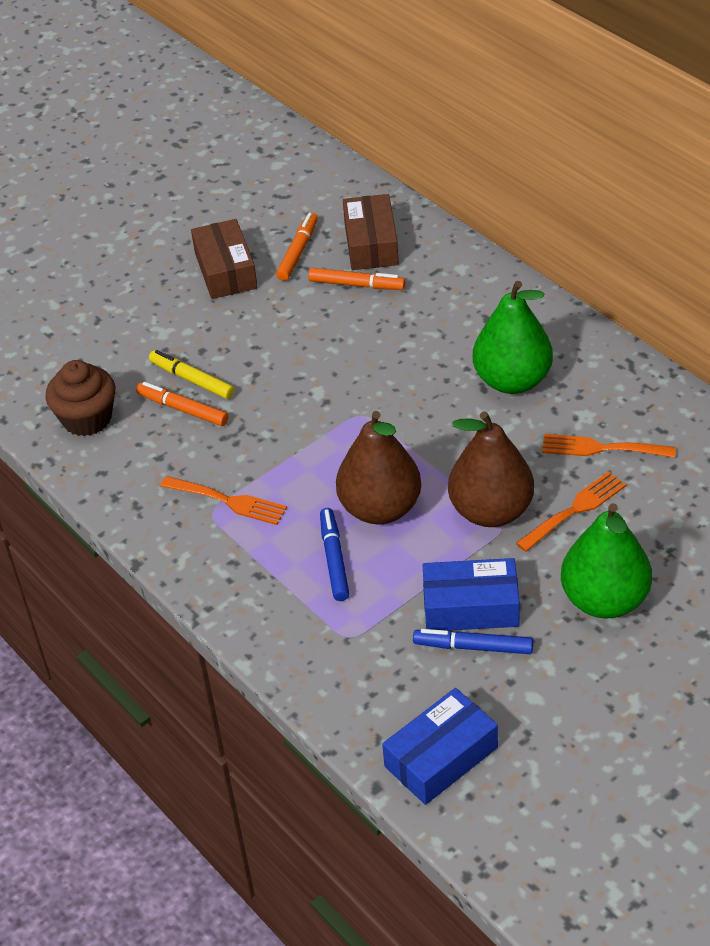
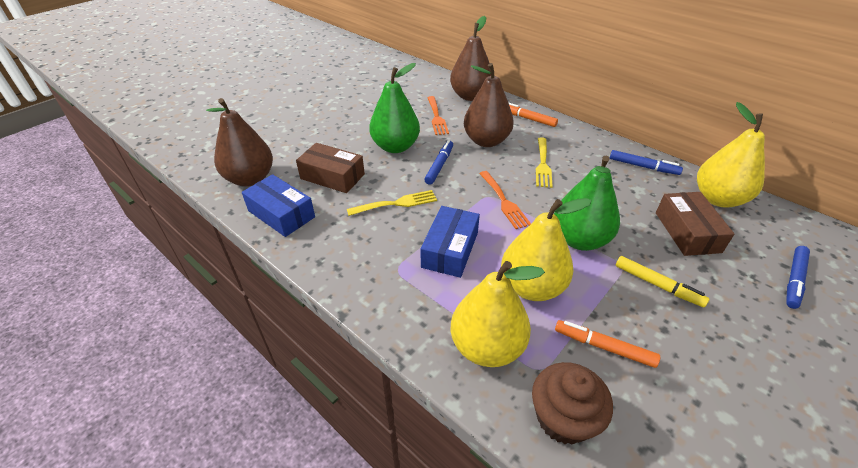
blue marker: 2 -> 3
brown pear: 2 -> 3
orange fork: 3 -> 2
orange marker: 3 -> 2
yellow fork: 0 -> 2
yellow pear: 0 -> 3

